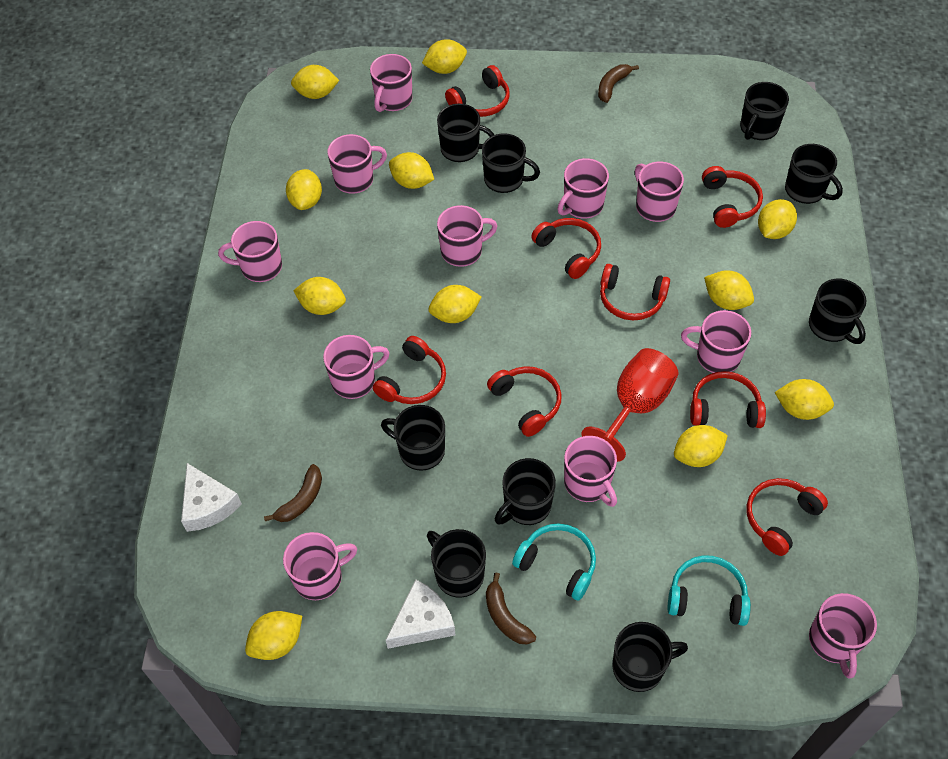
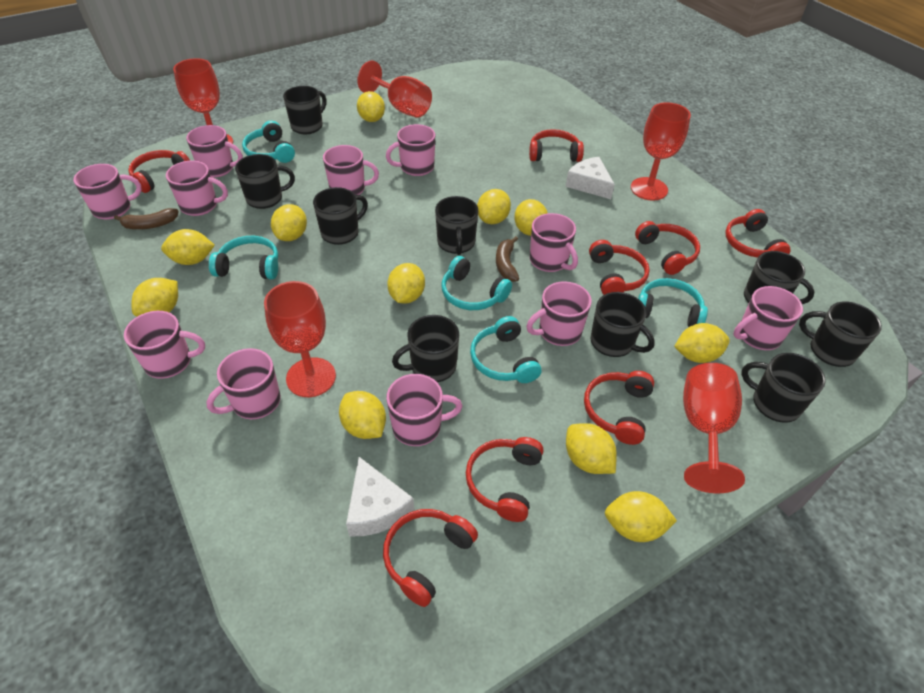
brown banana: 3 -> 2
red goblet: 1 -> 5
turquoise headphones: 2 -> 5

